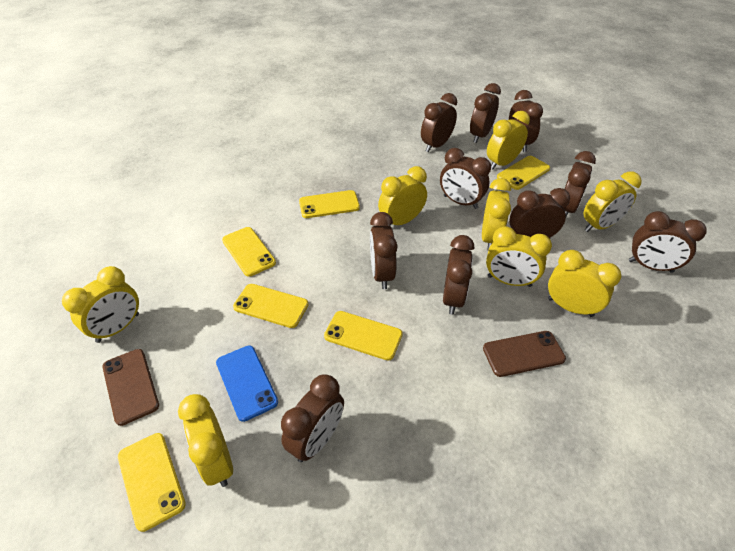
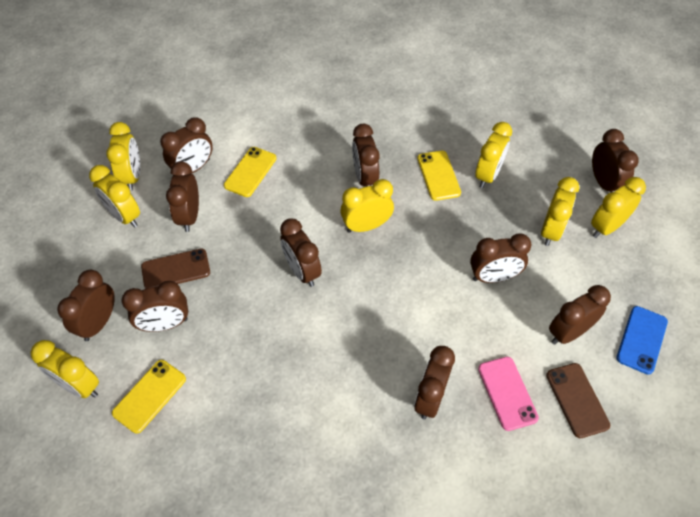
pink phone: 0 -> 1
yellow clock: 8 -> 7
yellow phone: 6 -> 3

